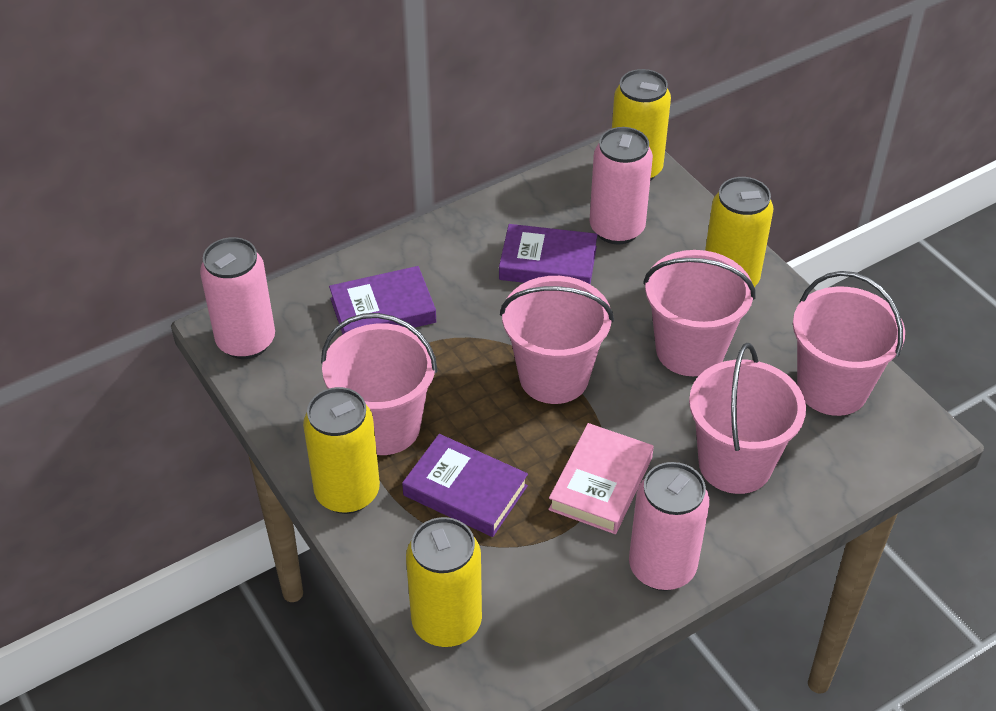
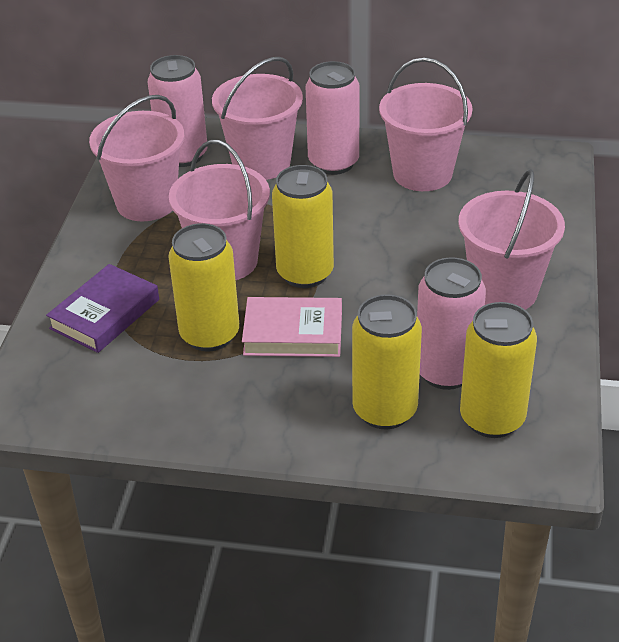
purple book: 3 -> 1

